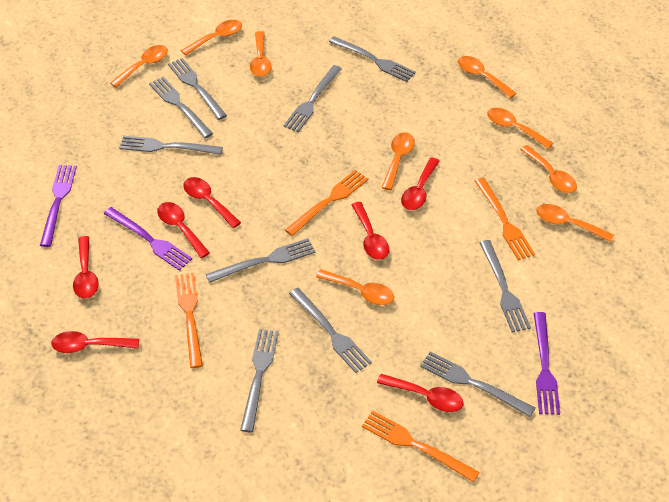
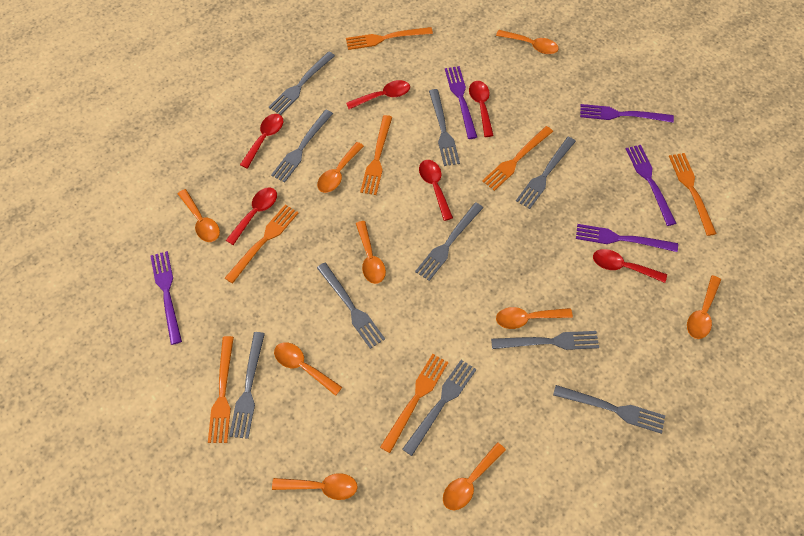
orange fork: 4 -> 7
purple fork: 3 -> 5
red spoon: 7 -> 6

